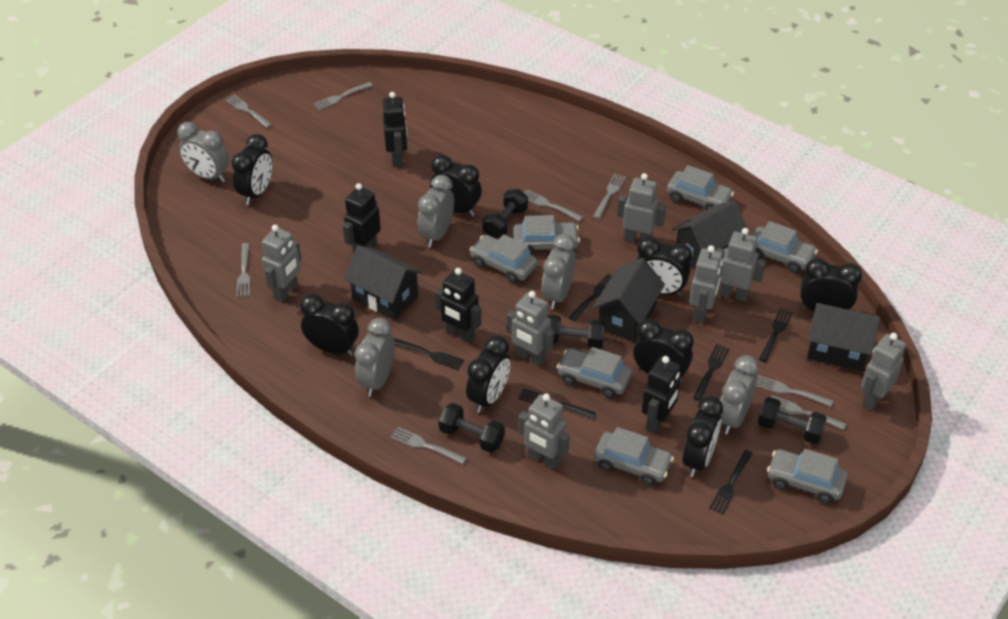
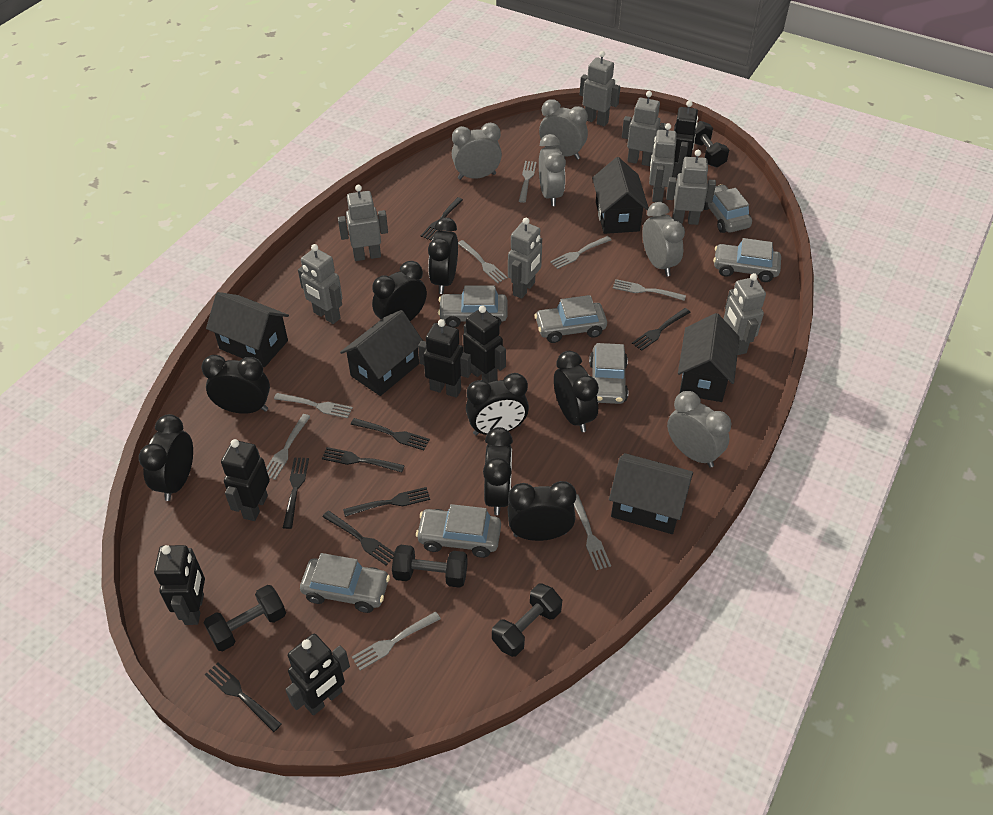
black fork: 6 -> 8
black house: 4 -> 5
black robot: 4 -> 6
grey robot: 7 -> 8

